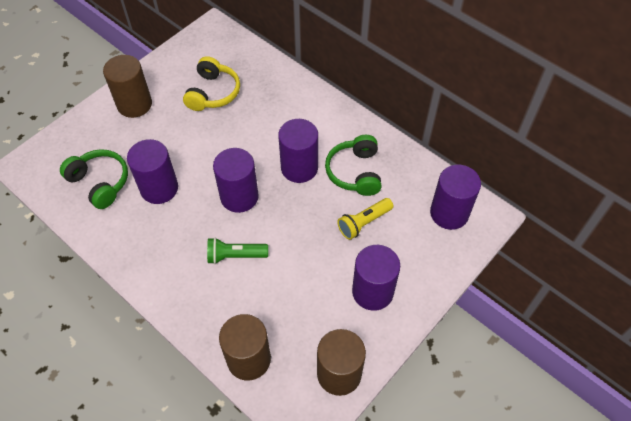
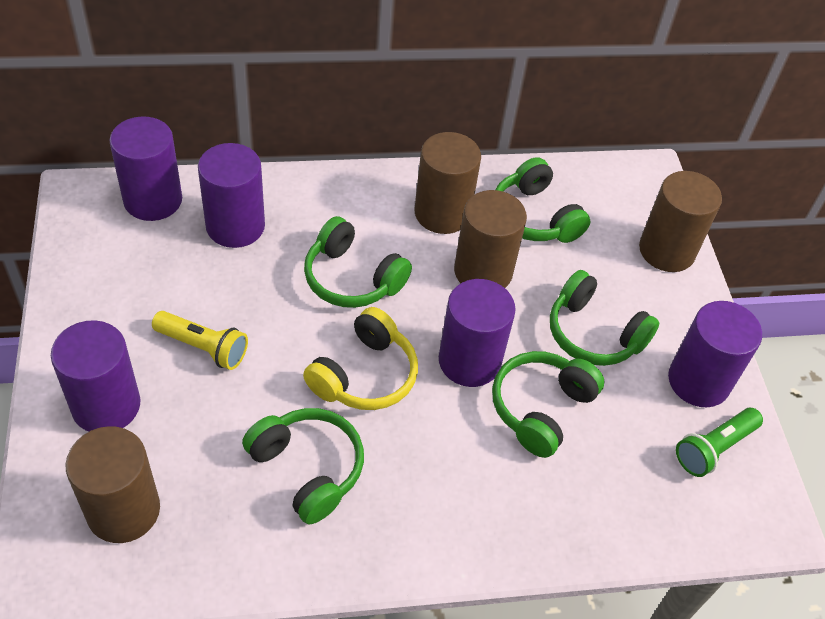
brown cylinder: 3 -> 4
green headphones: 2 -> 5

